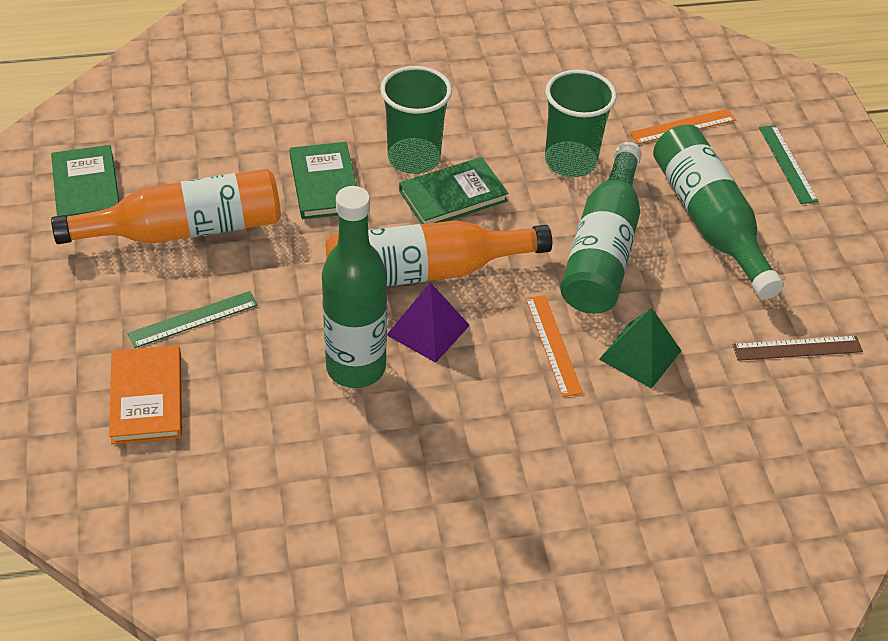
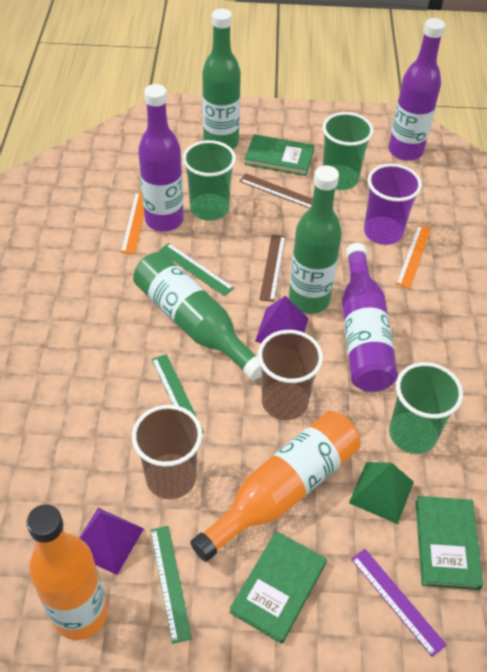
brown cup: 0 -> 2
brown ruler: 1 -> 2
green cup: 2 -> 3
green ruler: 2 -> 3
orange book: 1 -> 0
purple bottle: 0 -> 3
purple cup: 0 -> 1
purple pyramid: 1 -> 2
purple ruler: 0 -> 1

